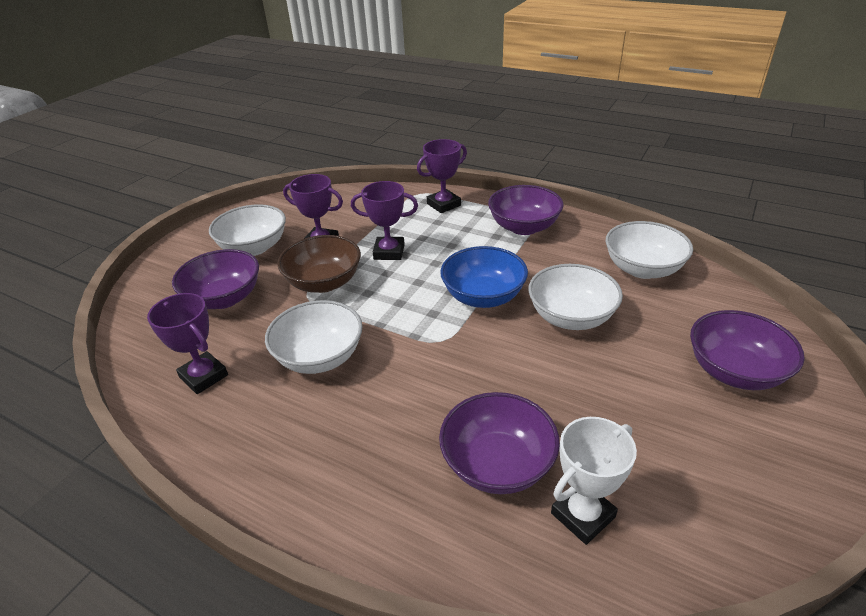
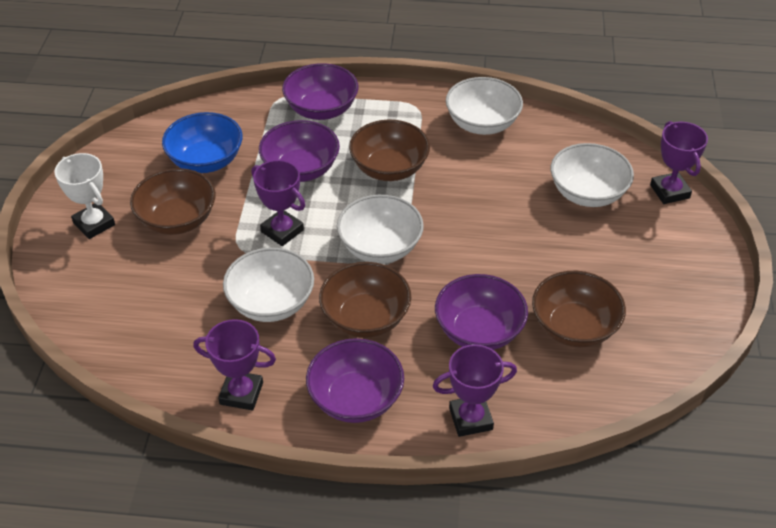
brown bowl: 1 -> 4

